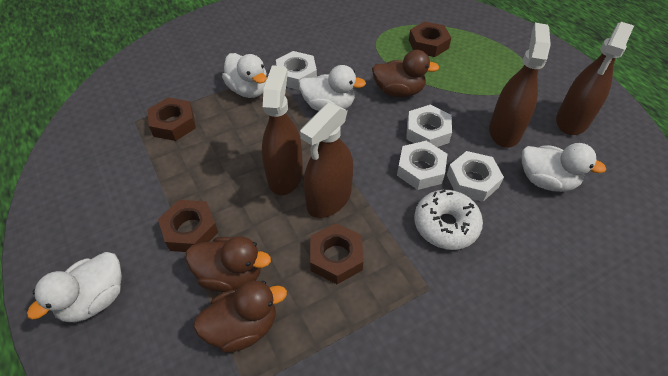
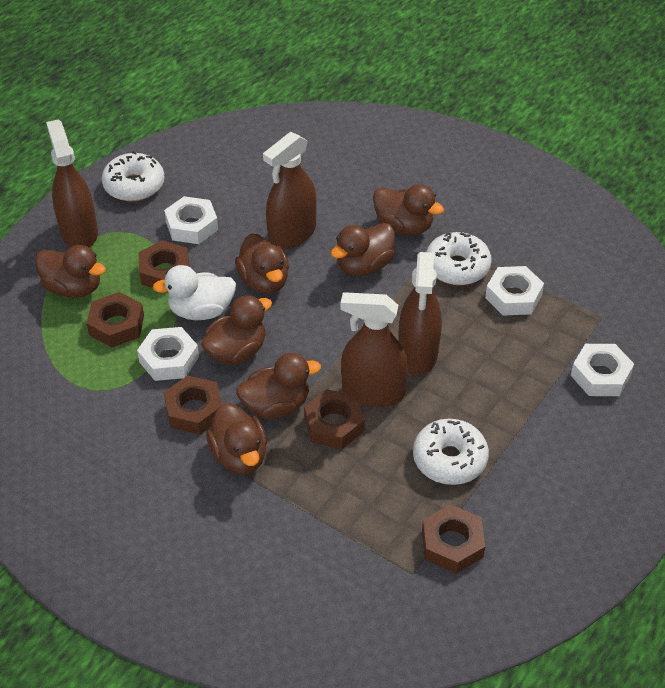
brown duck: 3 -> 7
brown nut: 4 -> 5
white donut: 1 -> 3
white duck: 4 -> 1

